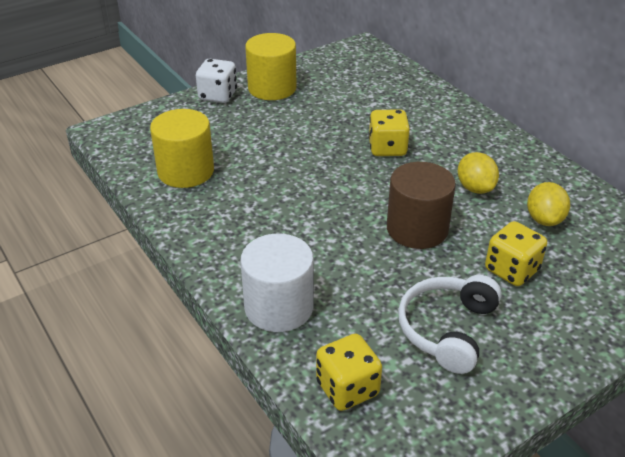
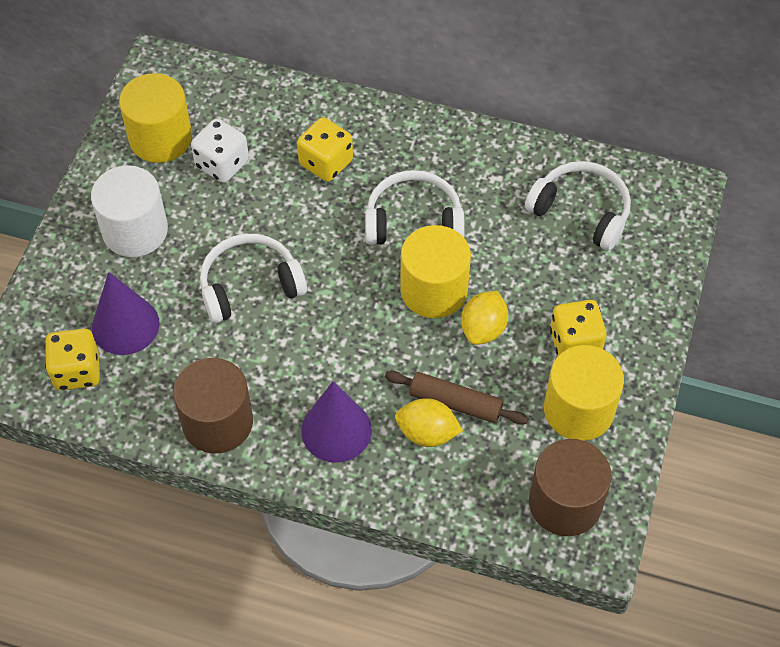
brown cylinder: 1 -> 2
brown rolling pin: 0 -> 1
purple cone: 0 -> 2
white headphones: 1 -> 3
yellow cylinder: 2 -> 3

